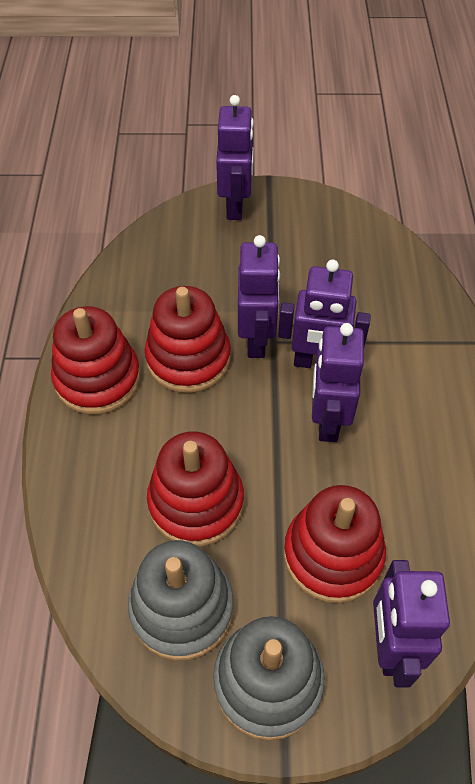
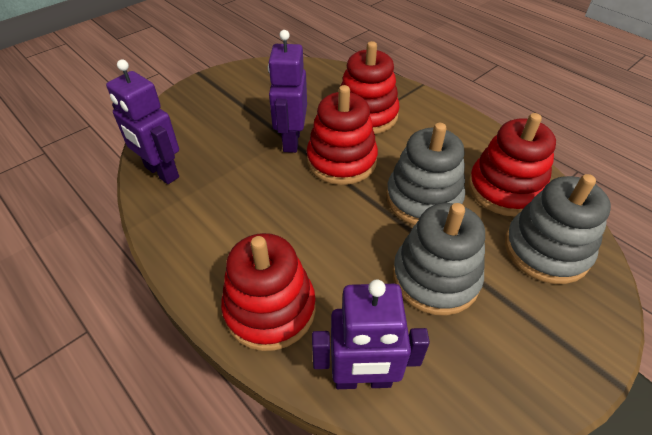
grey stacking toy: 2 -> 3
purple robot: 5 -> 3

